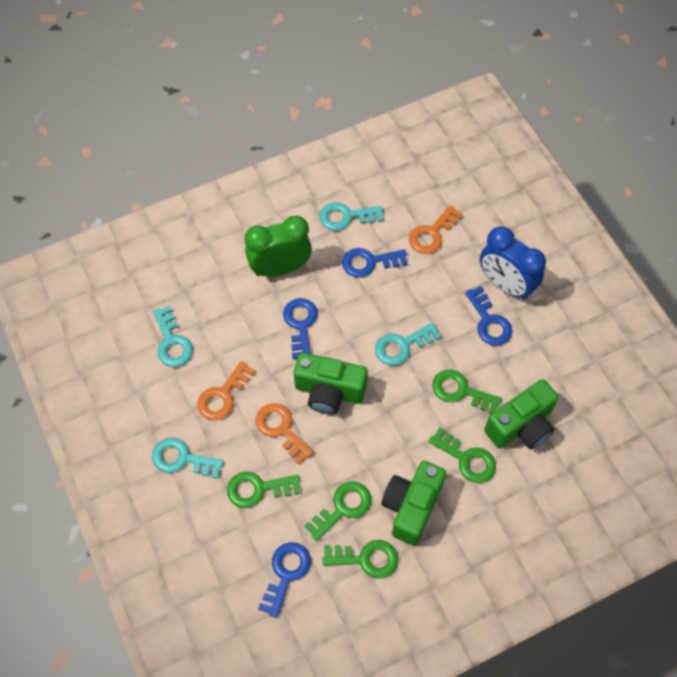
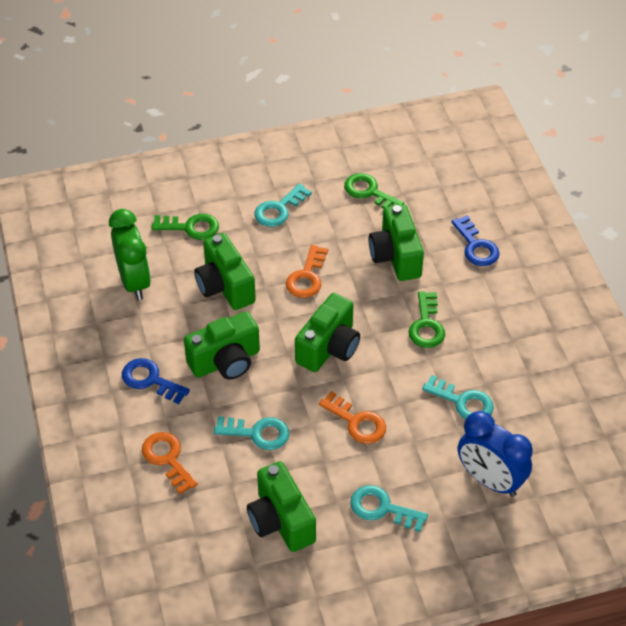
blue key: 4 -> 2
green camera: 3 -> 5
green key: 5 -> 3

